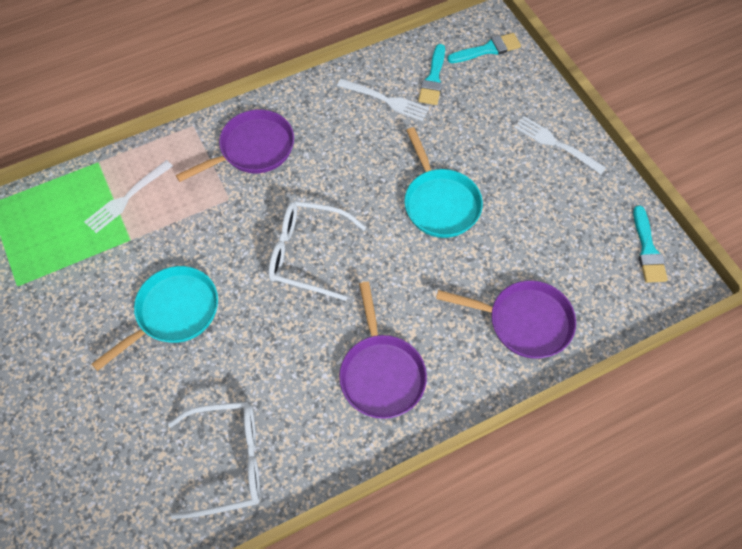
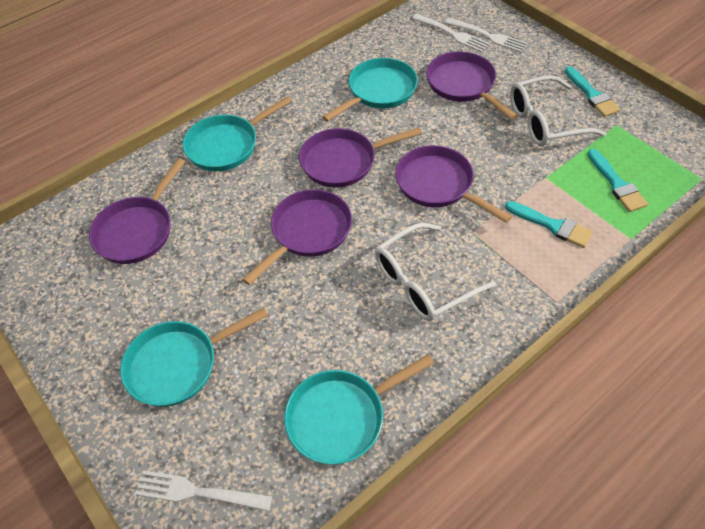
purple pan: 3 -> 5
turquoise pan: 2 -> 4

